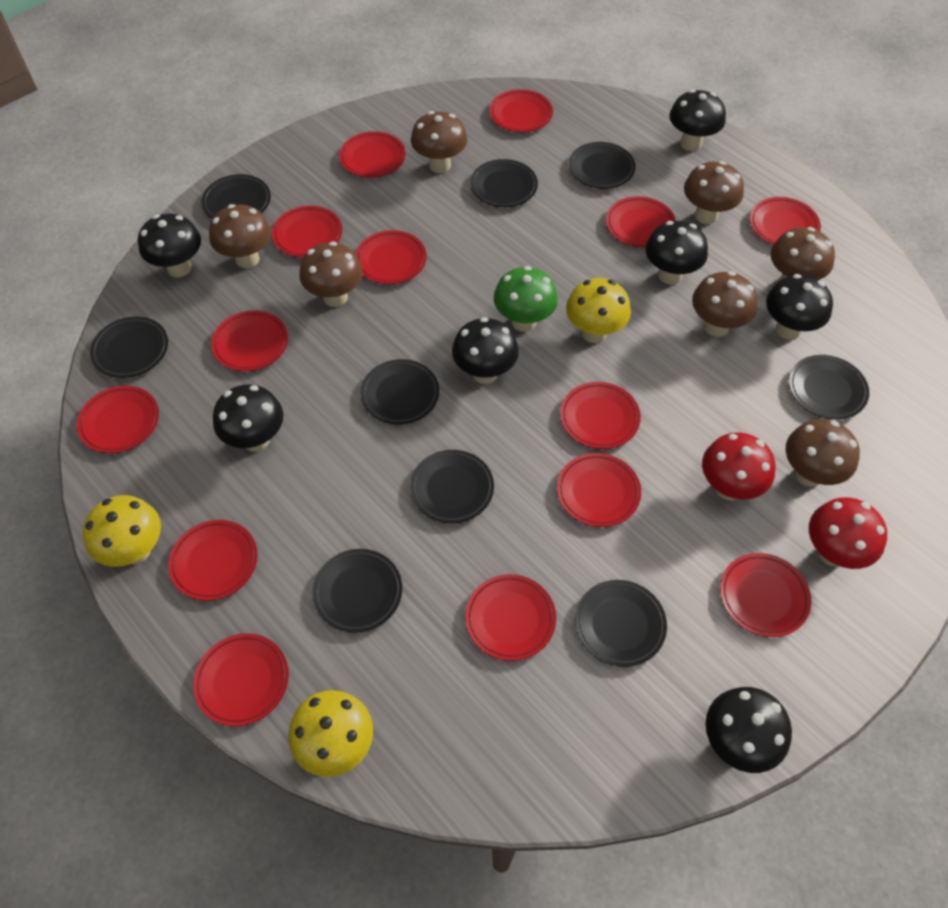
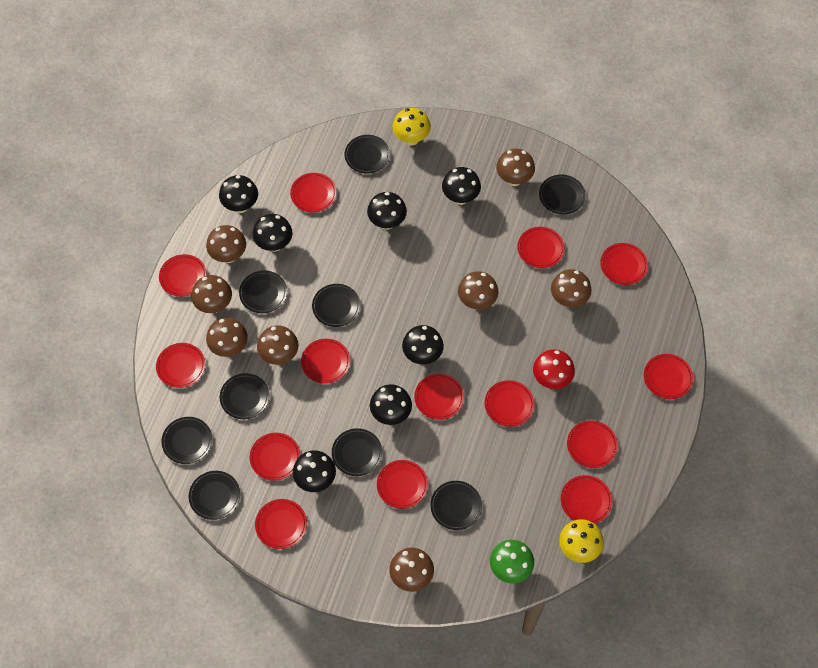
brown mushroom: 7 -> 8
red mushroom: 2 -> 1
yellow mushroom: 3 -> 2

